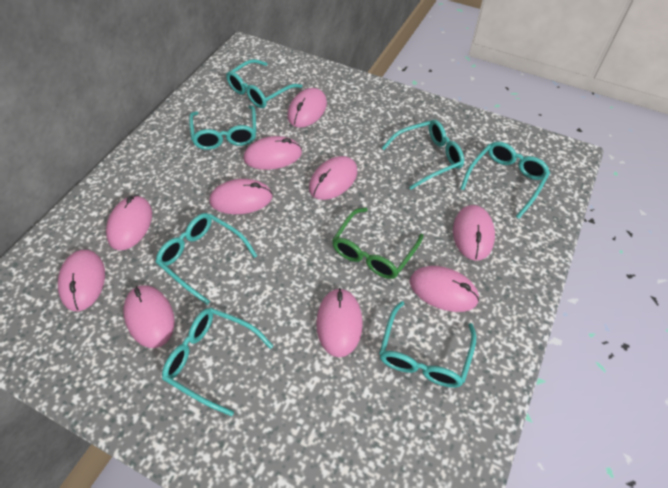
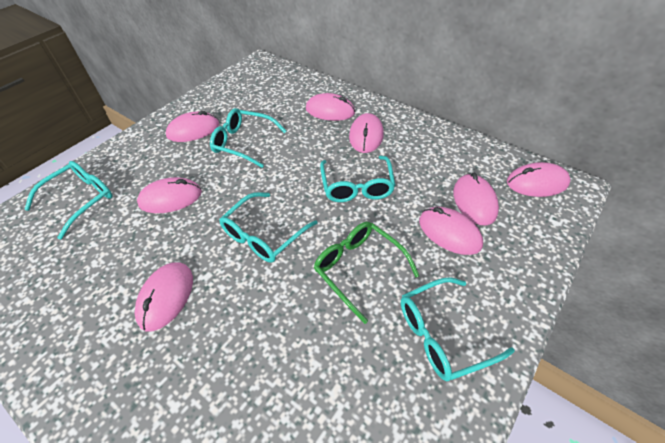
pink mouse: 10 -> 8
turquoise glasses: 7 -> 5

